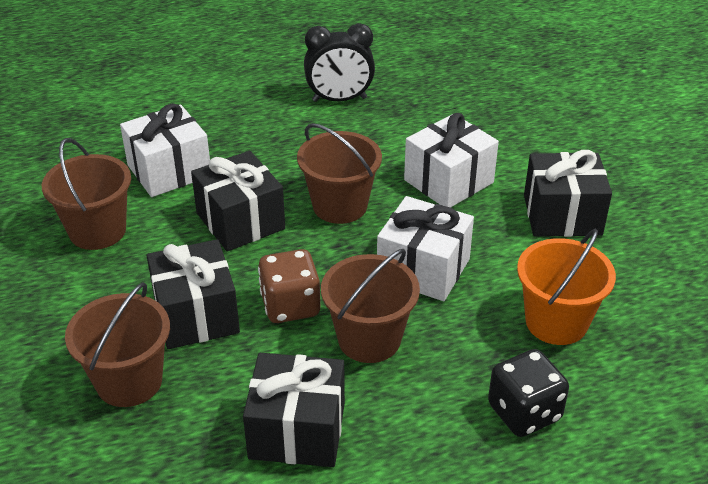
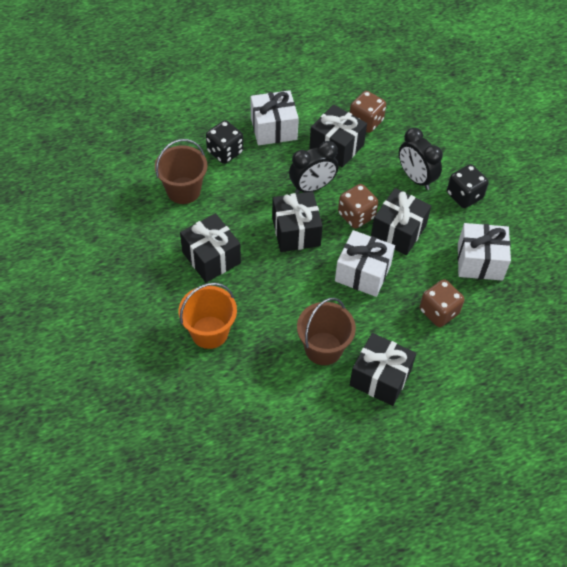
black clock: 1 -> 2
black dice: 1 -> 2
black gift: 4 -> 5
brown bucket: 4 -> 2
brown dice: 1 -> 3

